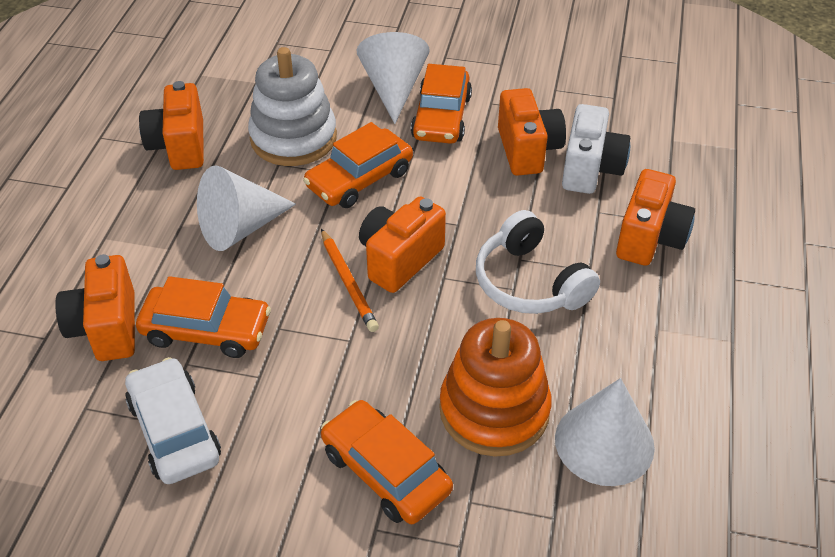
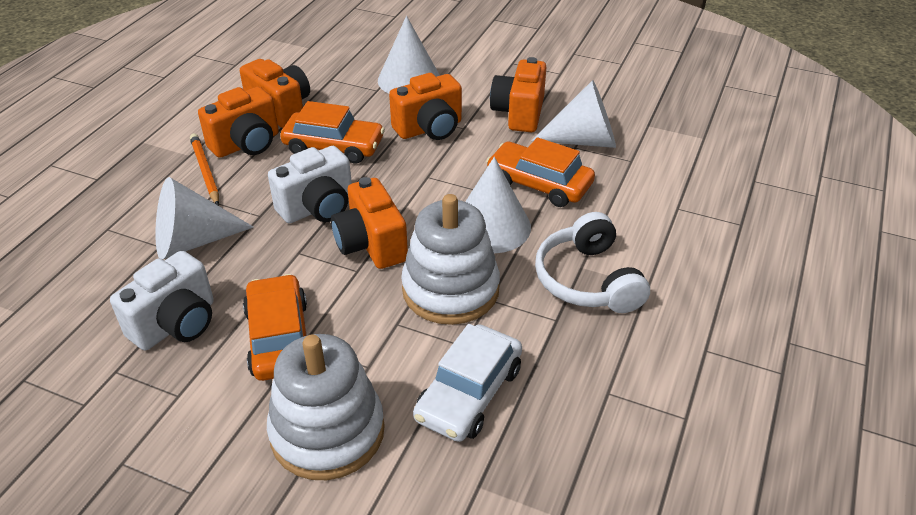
orange car: 4 -> 3
orange stacking toy: 1 -> 0
white camera: 1 -> 2
white cone: 3 -> 4
white stacking toy: 1 -> 2

